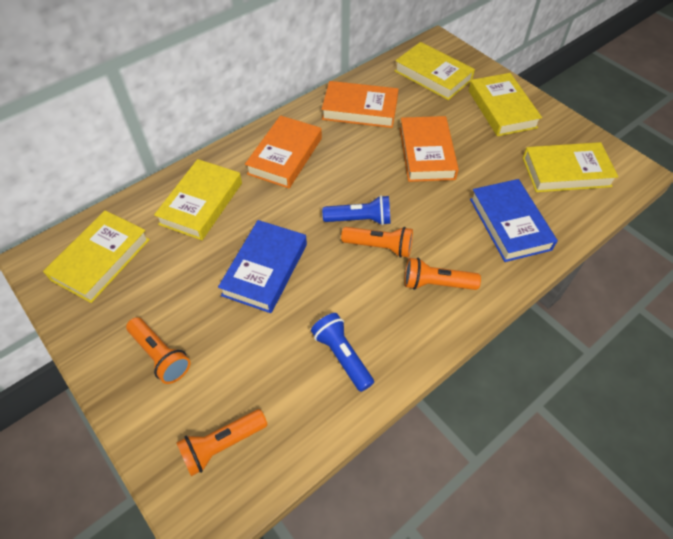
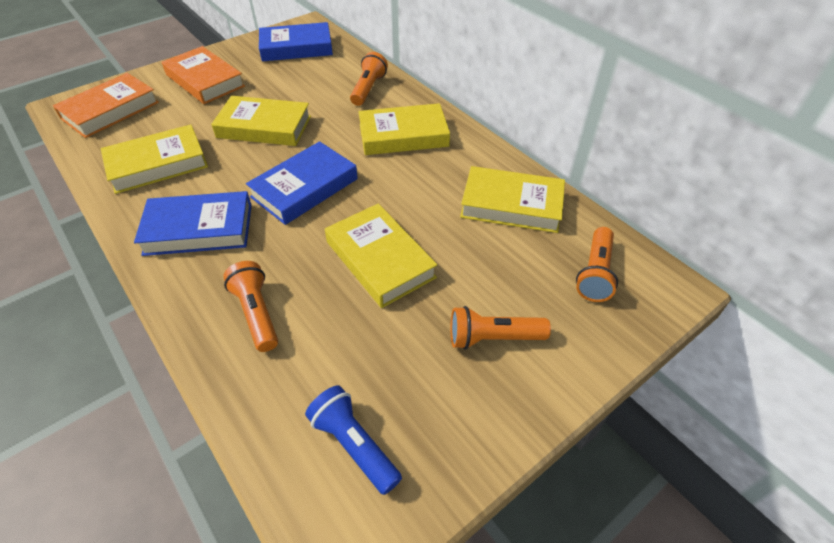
blue book: 2 -> 3
blue flashlight: 2 -> 1
orange book: 3 -> 2

